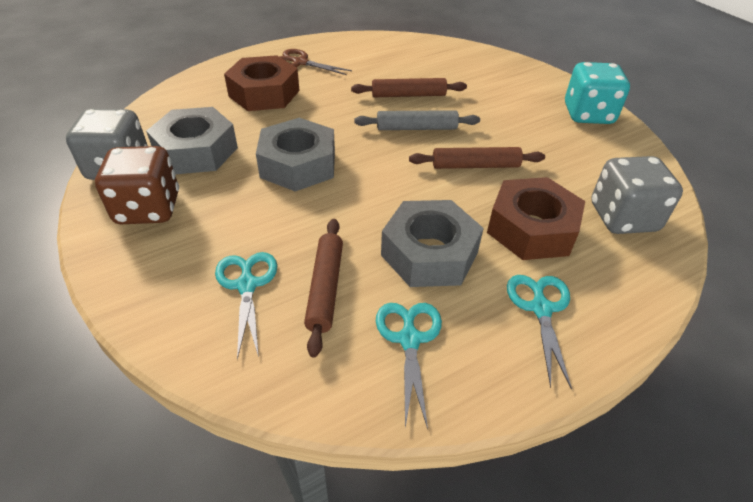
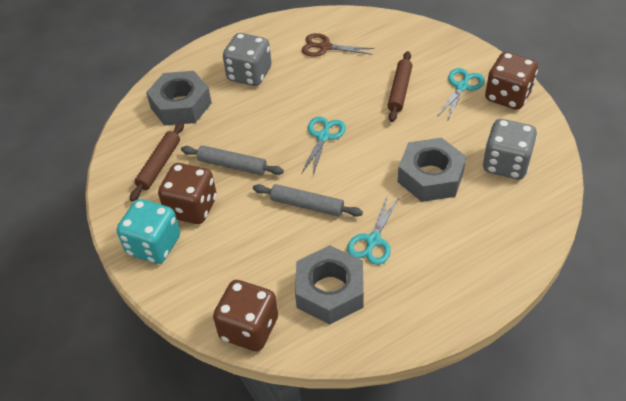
brown dice: 1 -> 3
brown nut: 2 -> 0
brown rolling pin: 3 -> 2
grey rolling pin: 1 -> 2

